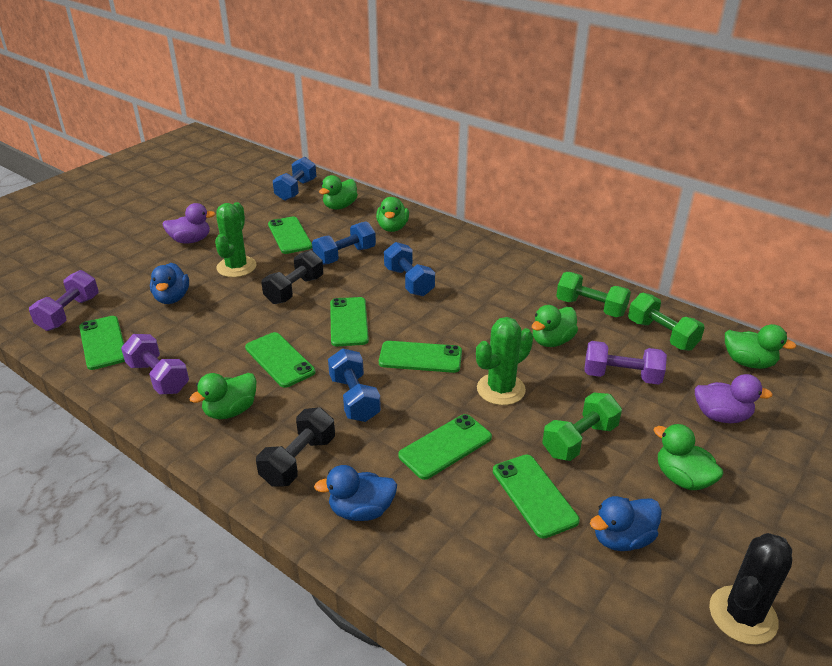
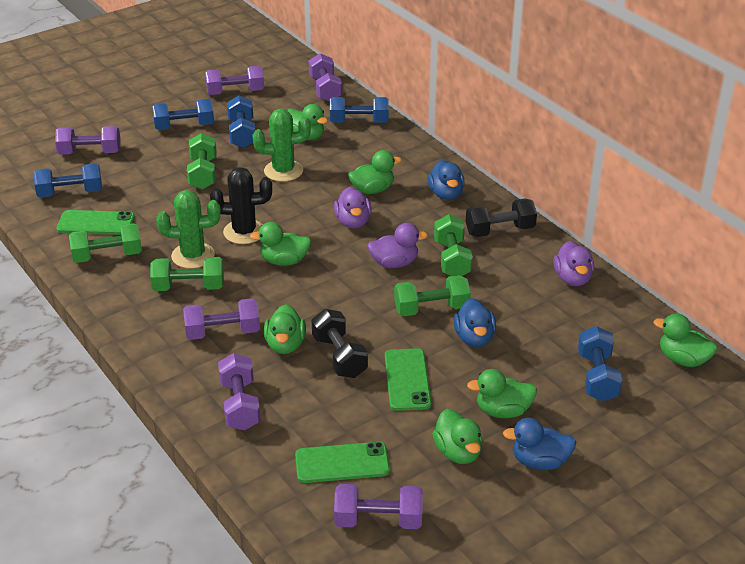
blue dumbbell: 4 -> 5
green duck: 6 -> 7
green dumbbell: 3 -> 5
green phone: 7 -> 3
purple duck: 2 -> 3
purple dumbbell: 3 -> 6

